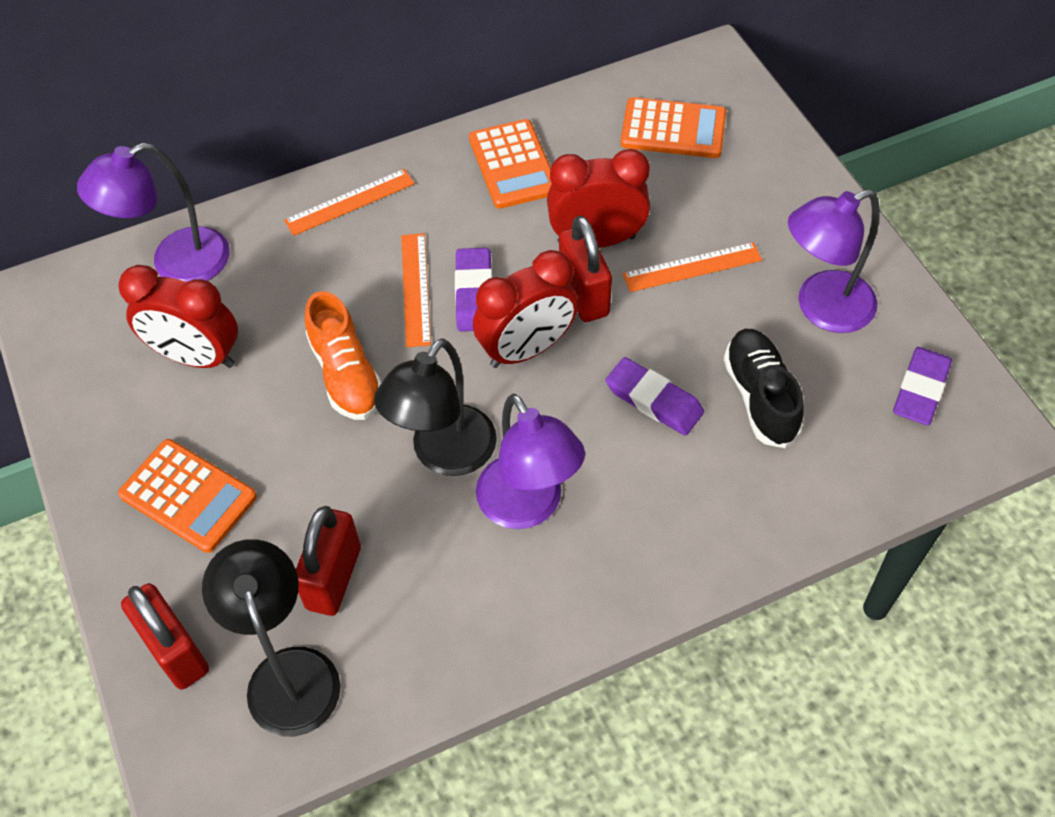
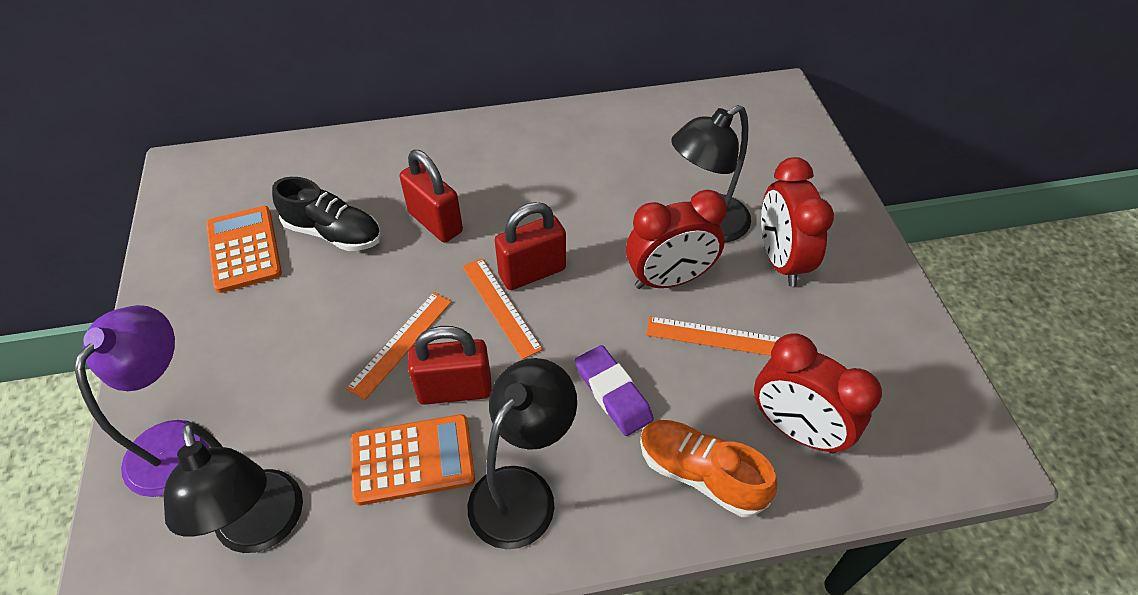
black lamp: 2 -> 3
orange calculator: 3 -> 2
purple eraser: 3 -> 1
purple lamp: 3 -> 1

